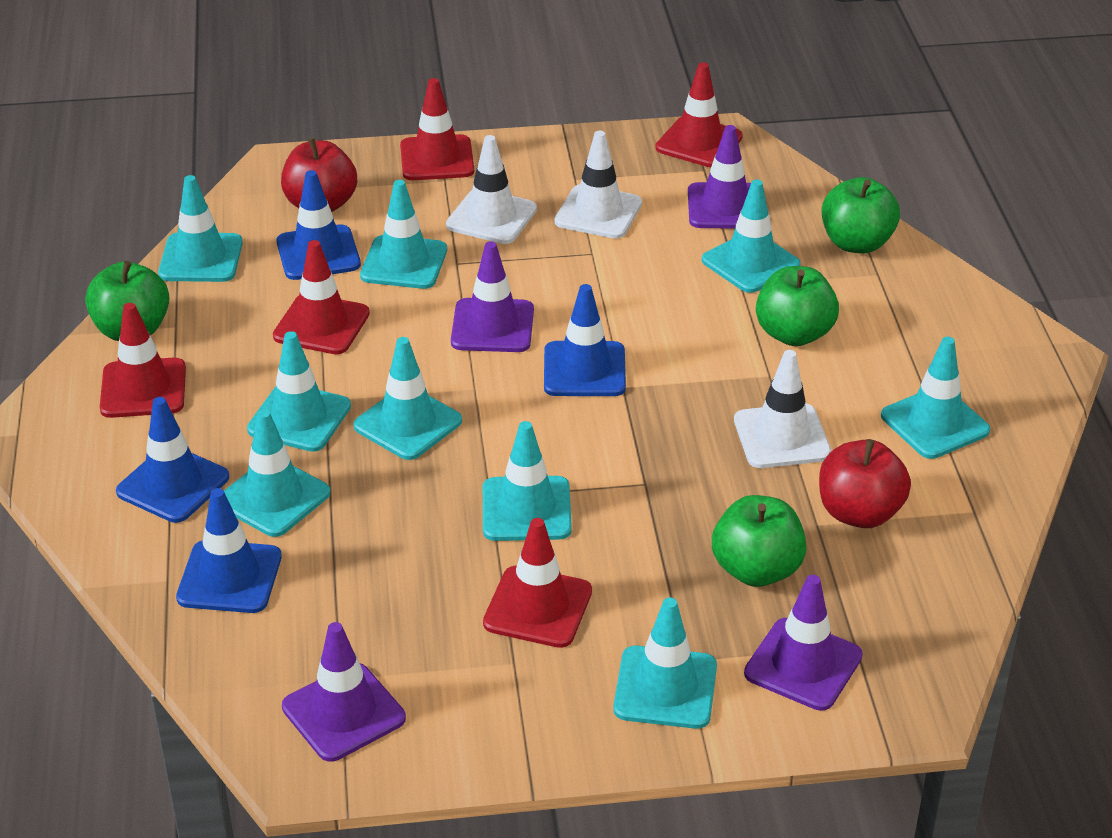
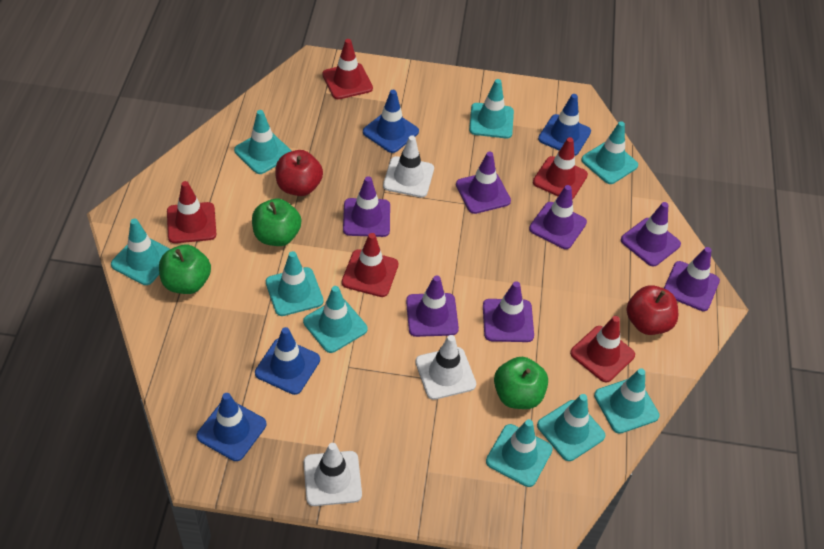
green apple: 4 -> 3
purple traffic cone: 4 -> 7

